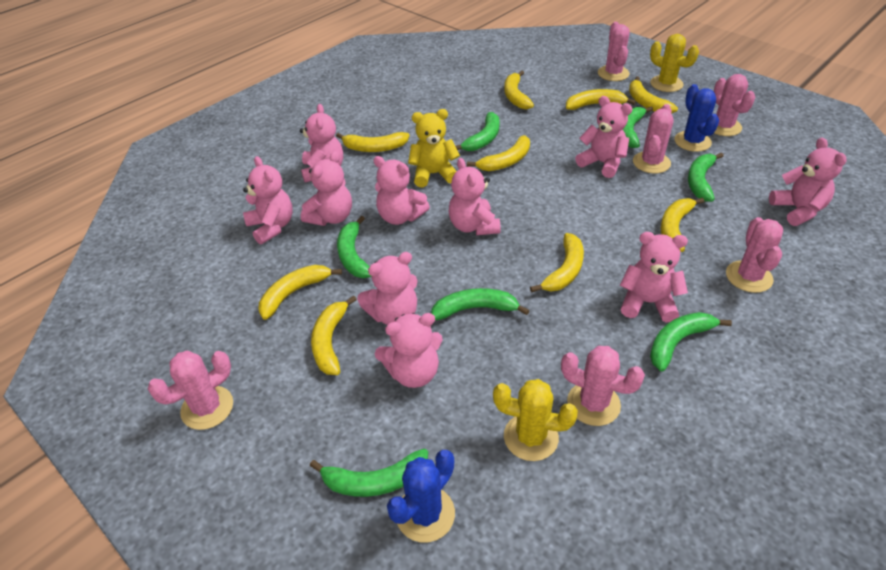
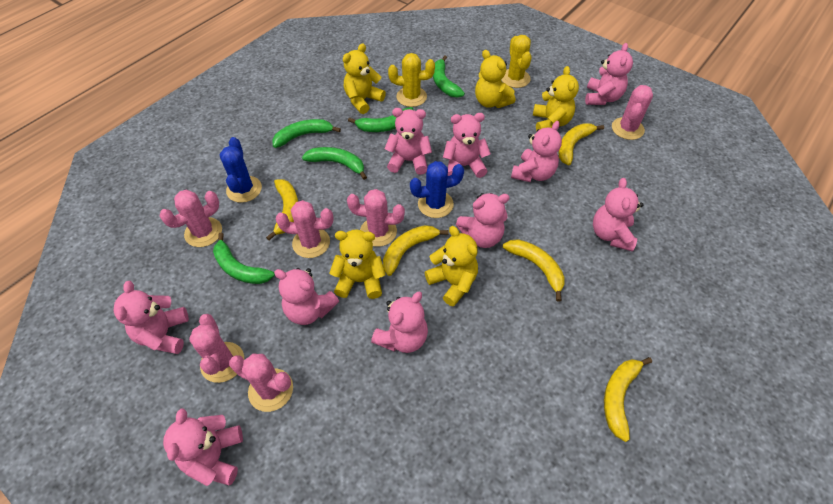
green banana: 7 -> 5
yellow banana: 9 -> 5
yellow teddy bear: 1 -> 5

